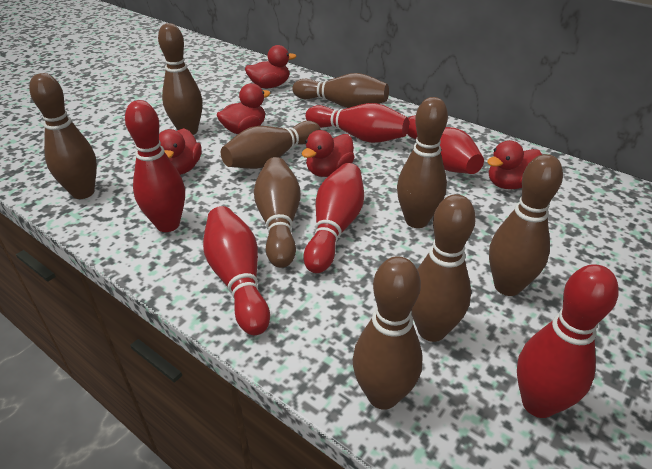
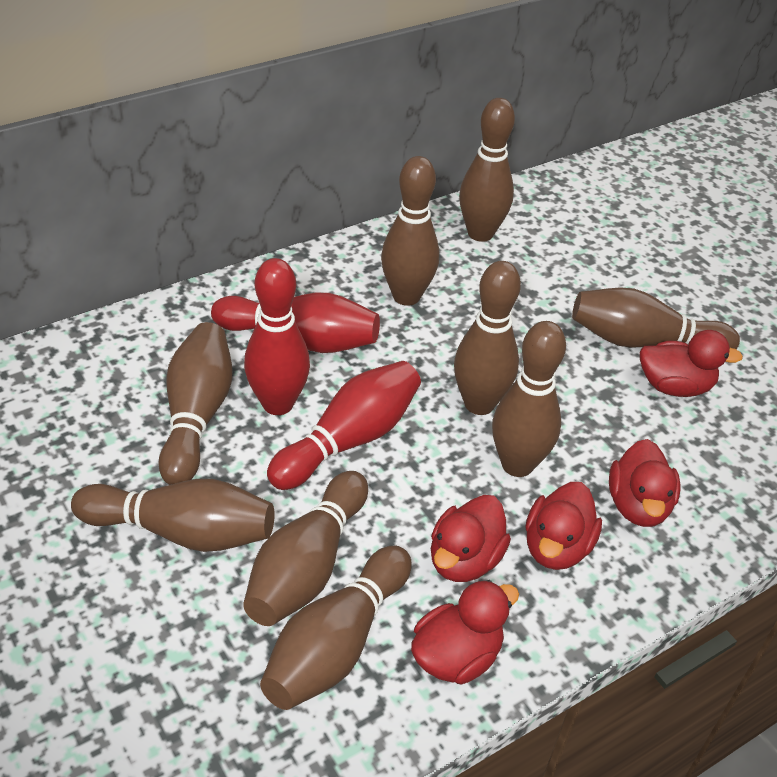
red bowling pin: 6 -> 3

